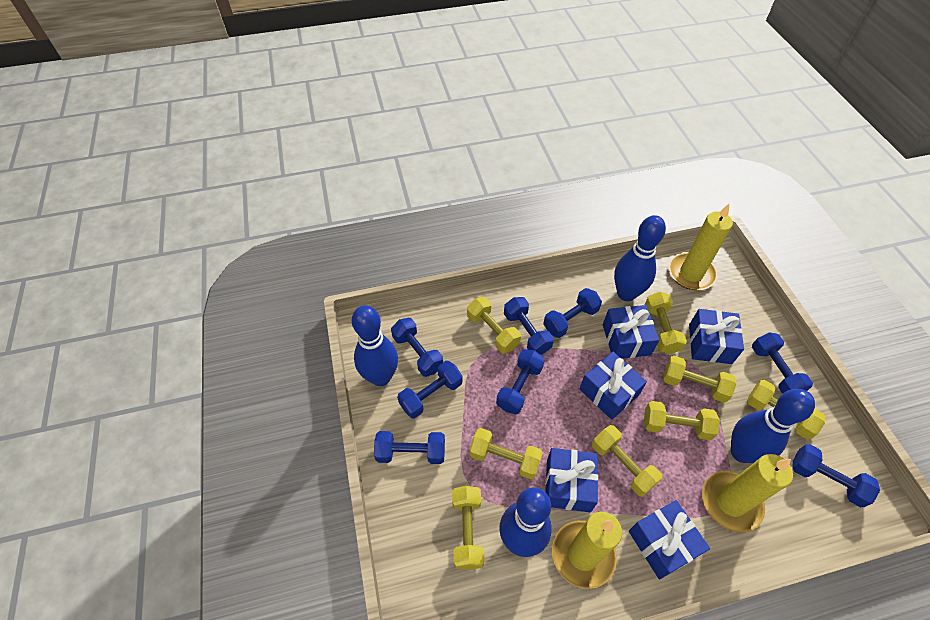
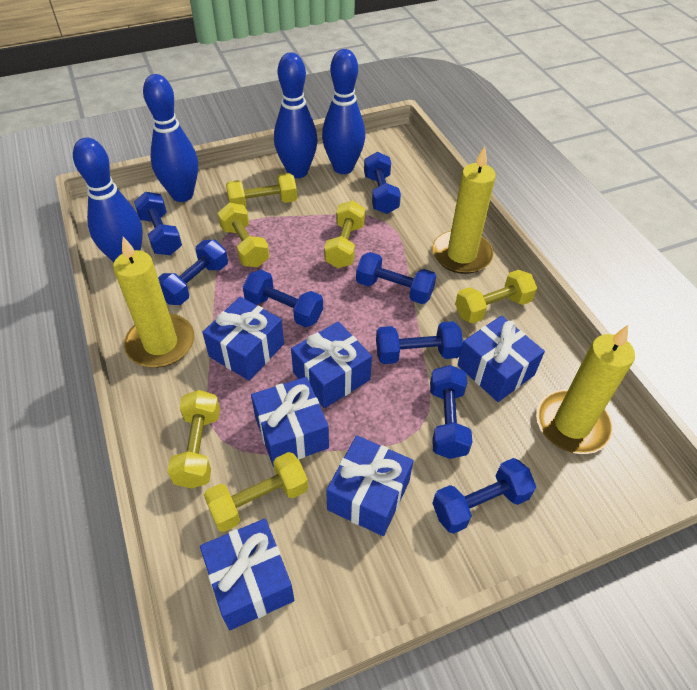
blue gift: 5 -> 6
yellow dumbbell: 8 -> 6

